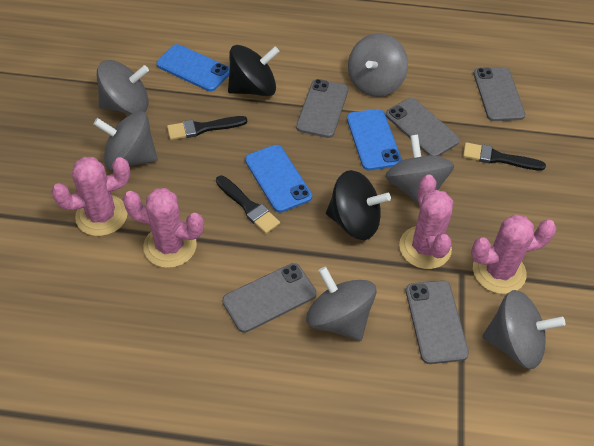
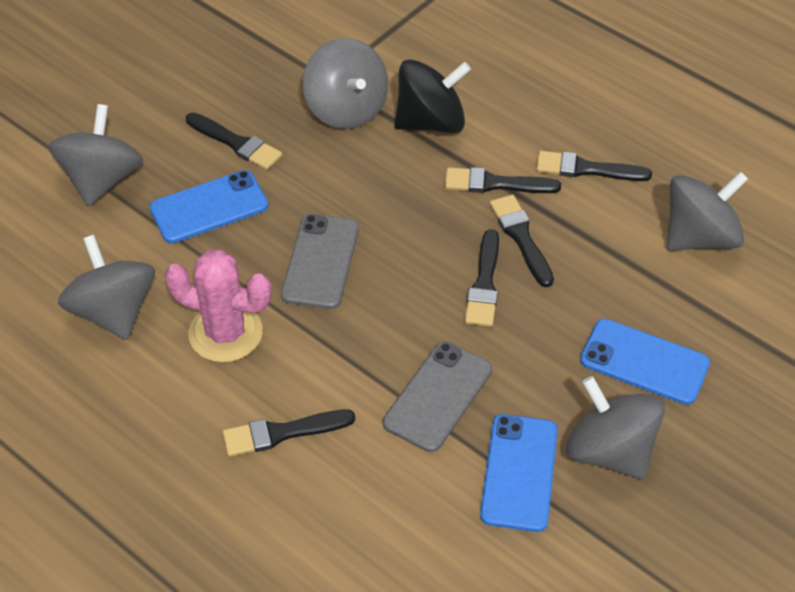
black brush: 3 -> 6
black spinning top: 2 -> 1
grey phone: 5 -> 2
grey spinning top: 6 -> 5
pink cactus: 4 -> 1

